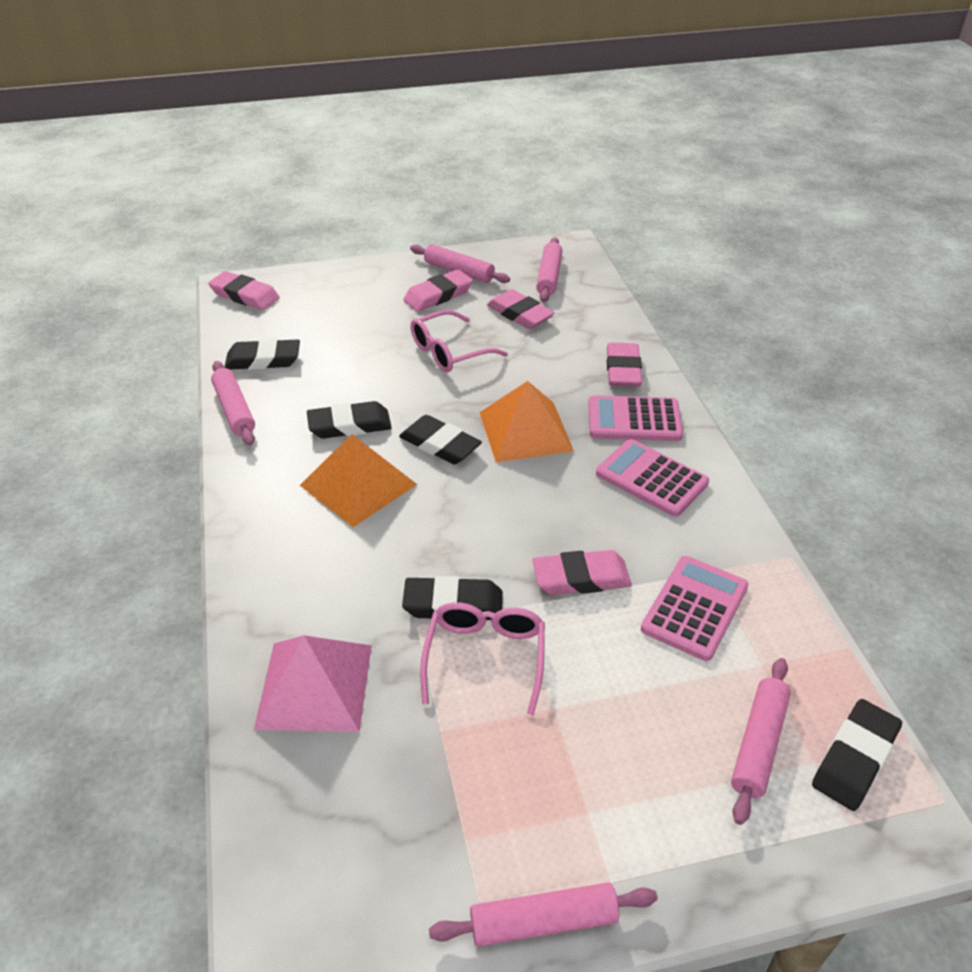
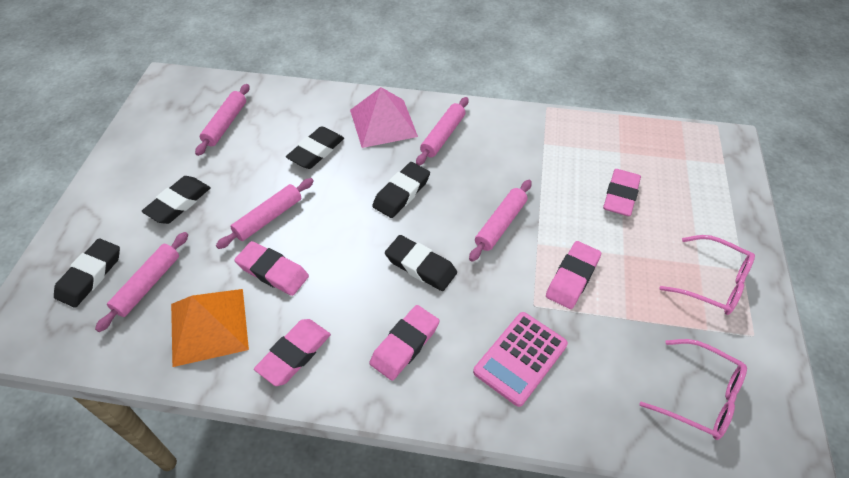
orange pyramid: 2 -> 1
pink calculator: 3 -> 1

